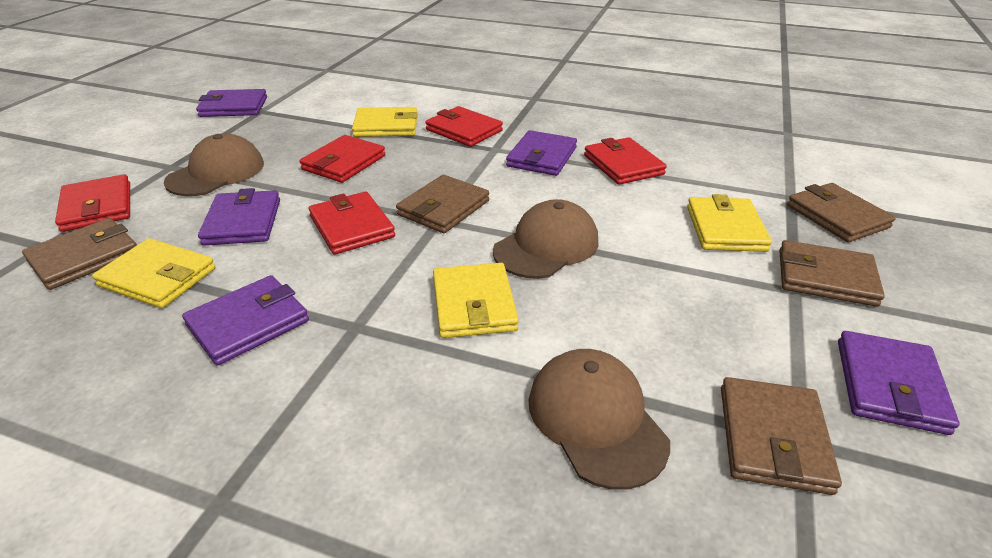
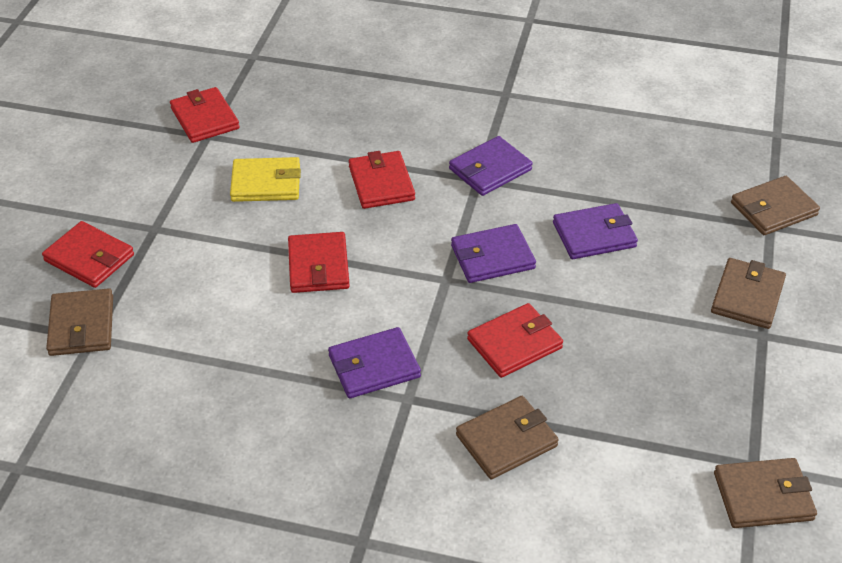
brown cap: 3 -> 0
purple wallet: 5 -> 4
yellow wallet: 4 -> 1

